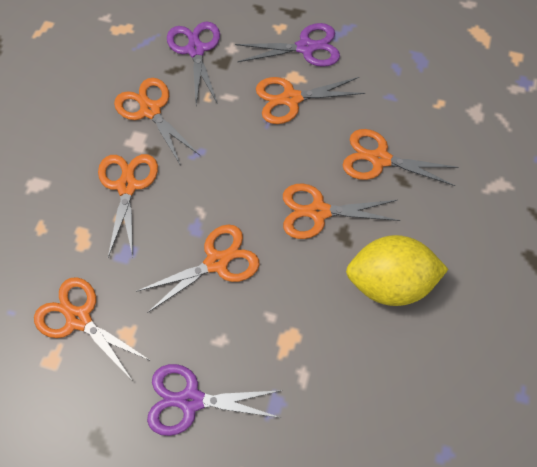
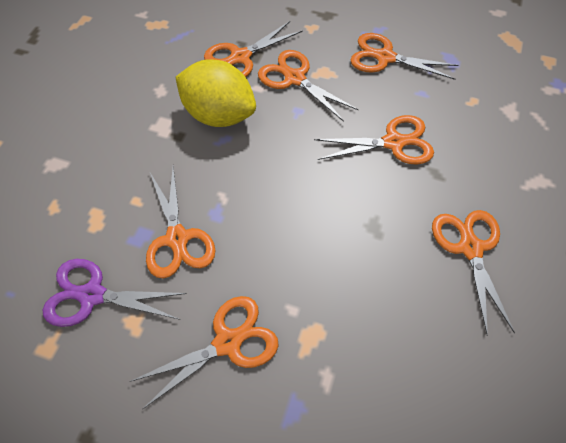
purple scissors: 3 -> 1

